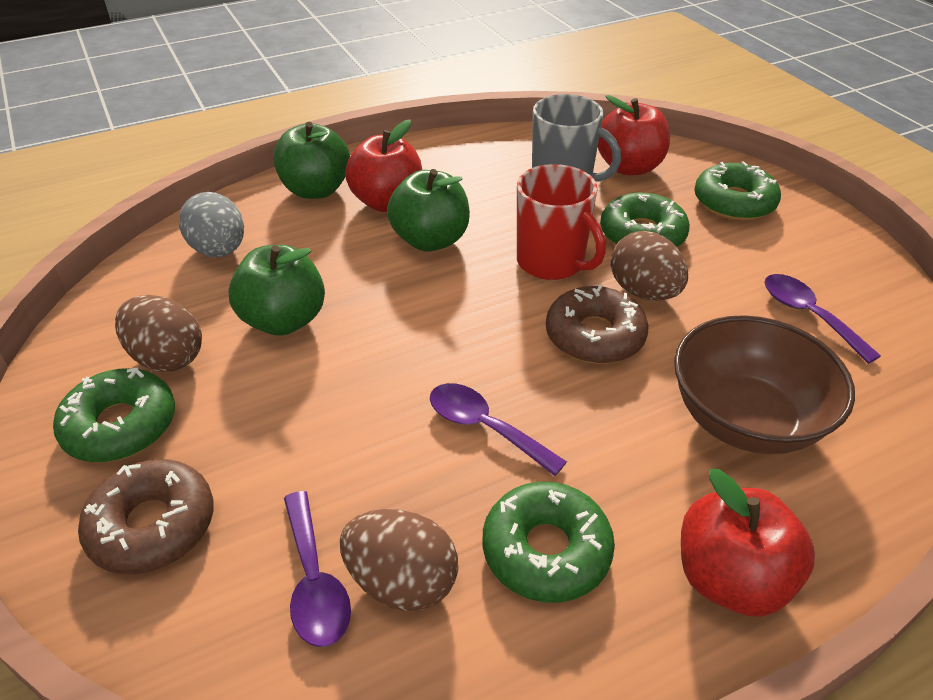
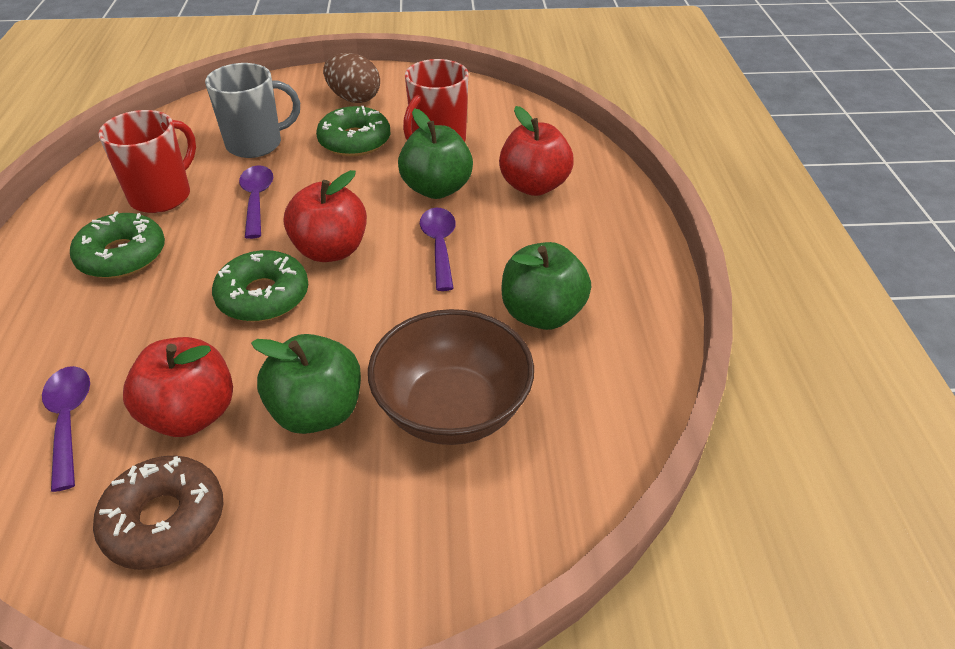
brown donut: 2 -> 1
brown egg: 3 -> 1
green donut: 4 -> 3
grey egg: 1 -> 0
red mug: 1 -> 2

